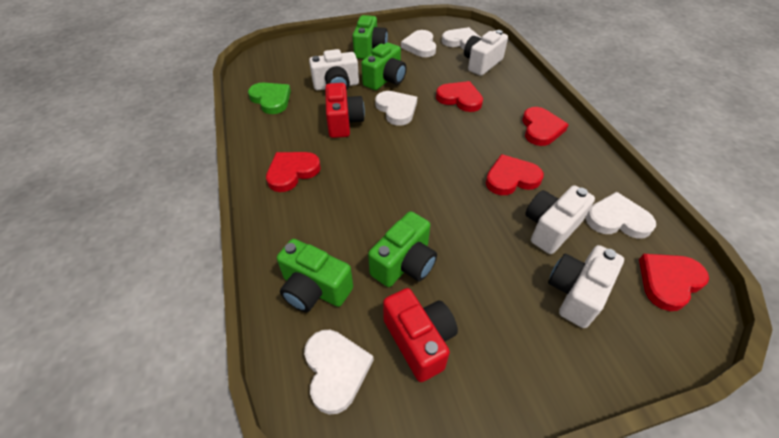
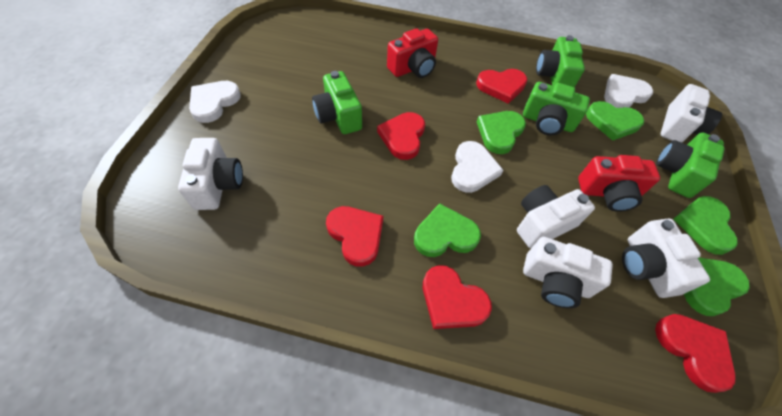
green heart: 1 -> 5
white camera: 4 -> 5
white heart: 5 -> 3

